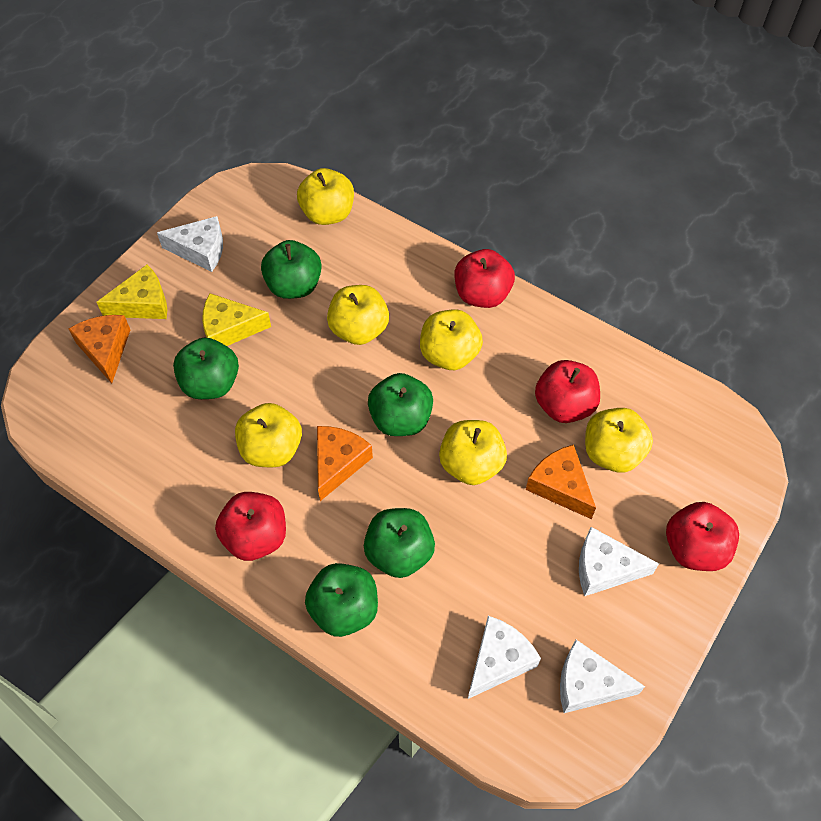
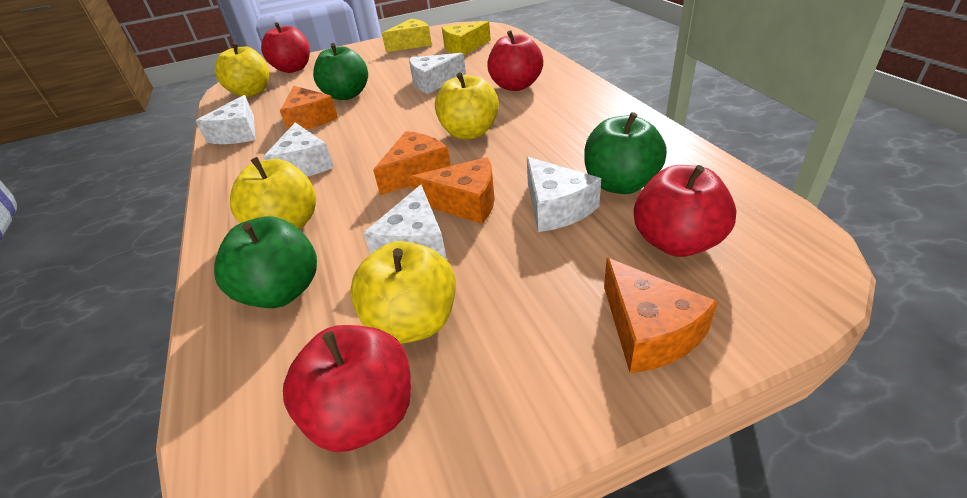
green apple: 5 -> 3
orange cheese: 3 -> 4
white cheese: 4 -> 5
yellow apple: 6 -> 4

